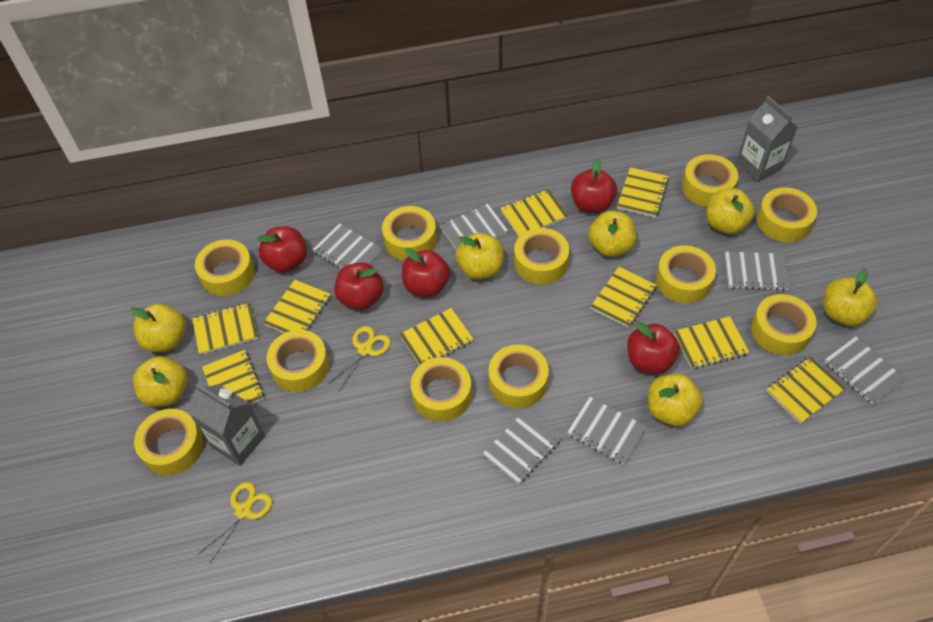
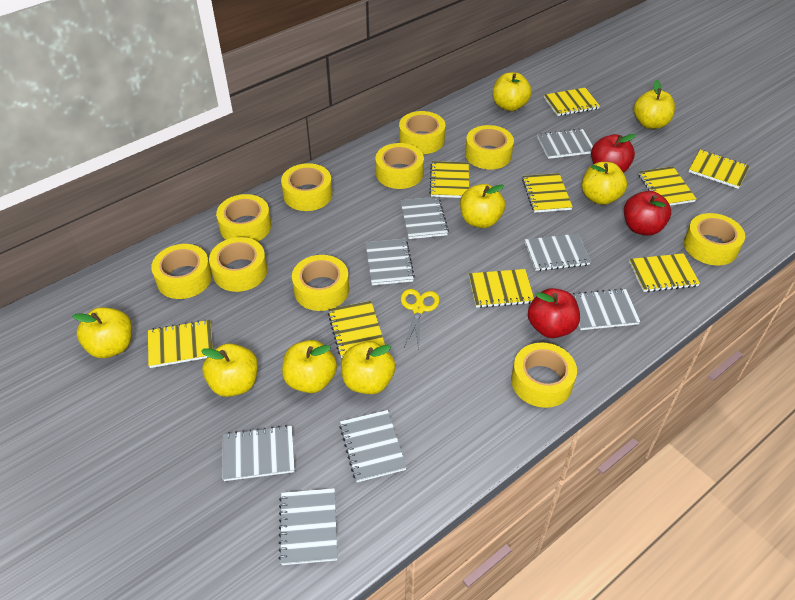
grey carton: 2 -> 0
grey notebook: 6 -> 8
red apple: 5 -> 3
yellow apple: 7 -> 8
yellow scissors: 2 -> 1
yellow tape: 11 -> 10

